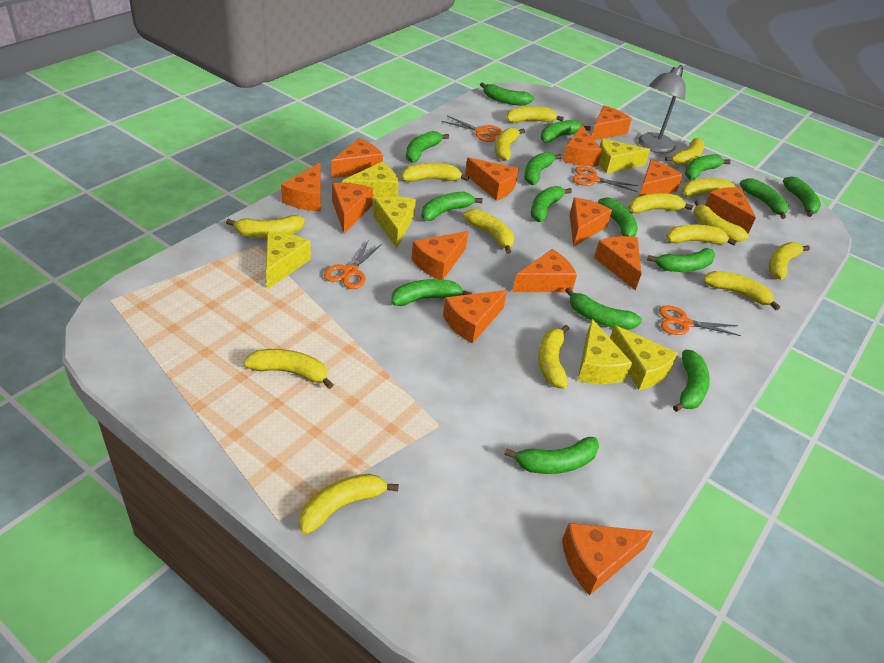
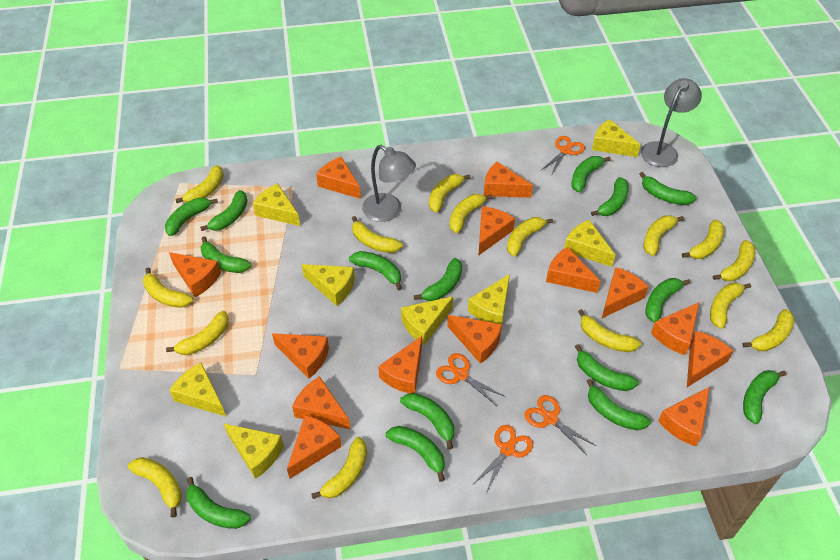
grey lamp: 1 -> 2
yellow cheese: 6 -> 8

